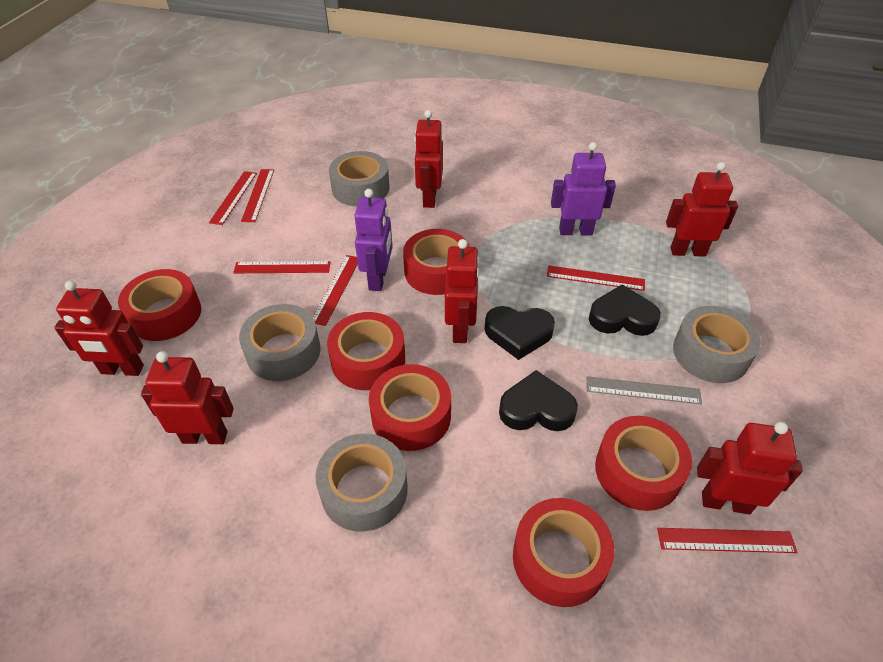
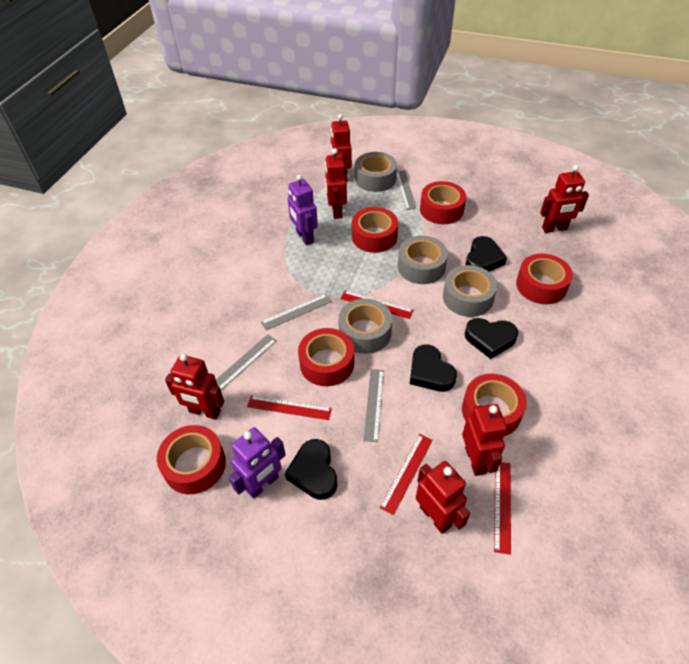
black heart: 3 -> 4
grey ruler: 1 -> 4
red ruler: 6 -> 4

